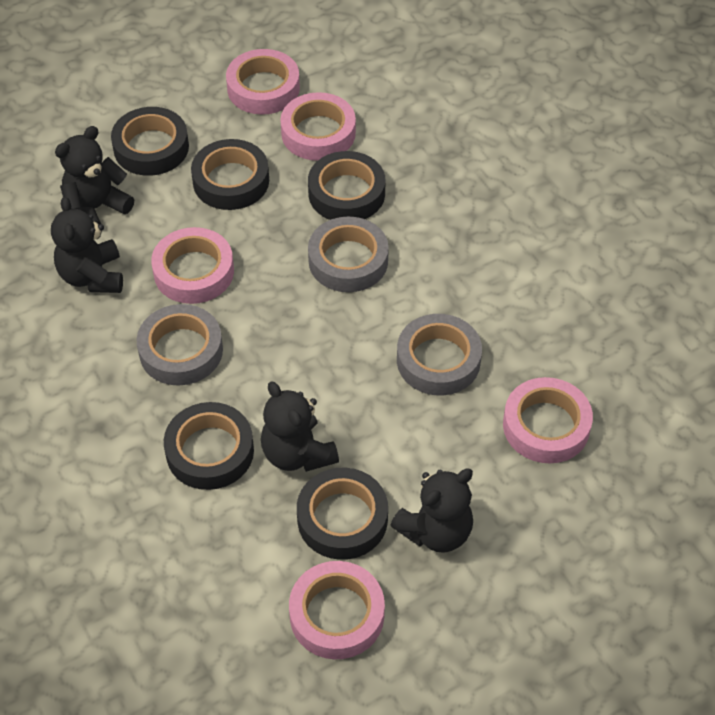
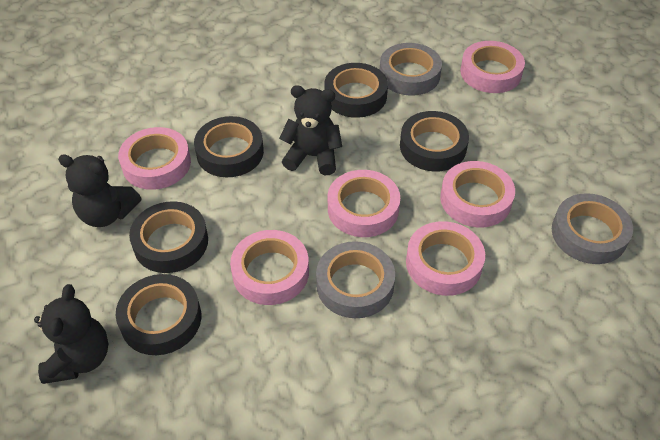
black teddy bear: 4 -> 3
pink tape: 5 -> 6

